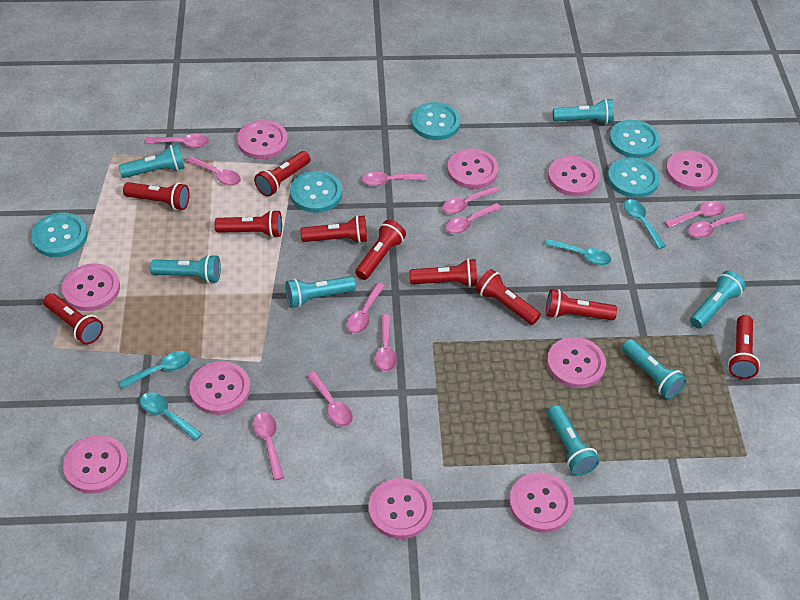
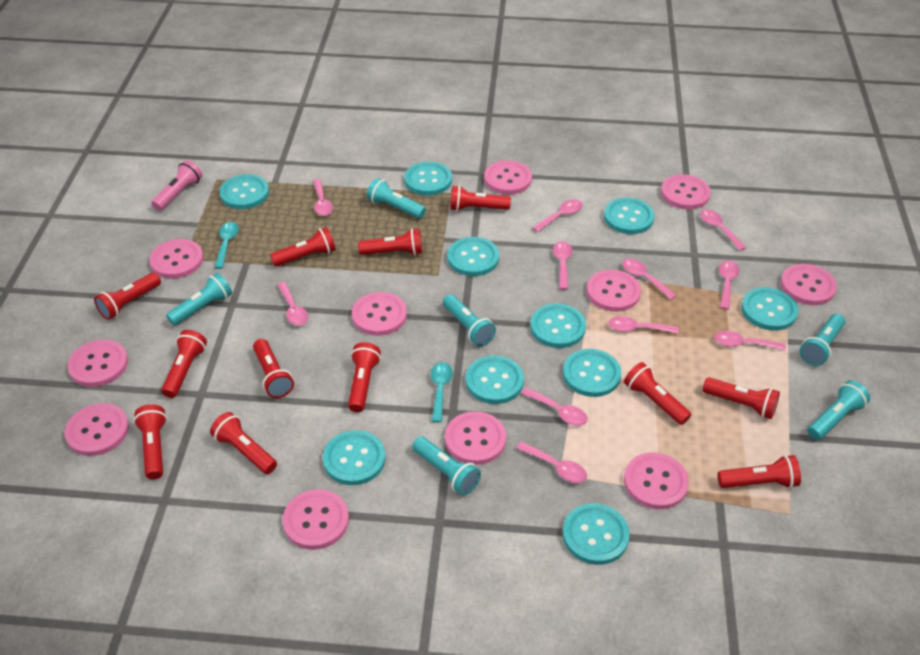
pink button: 10 -> 11
pink flashlight: 0 -> 1
red flashlight: 10 -> 12
turquoise button: 5 -> 10
turquoise flashlight: 7 -> 6
turquoise spoon: 4 -> 2

